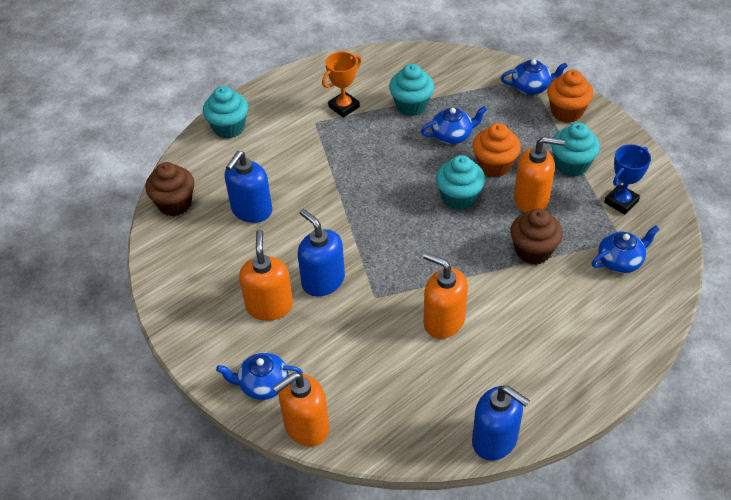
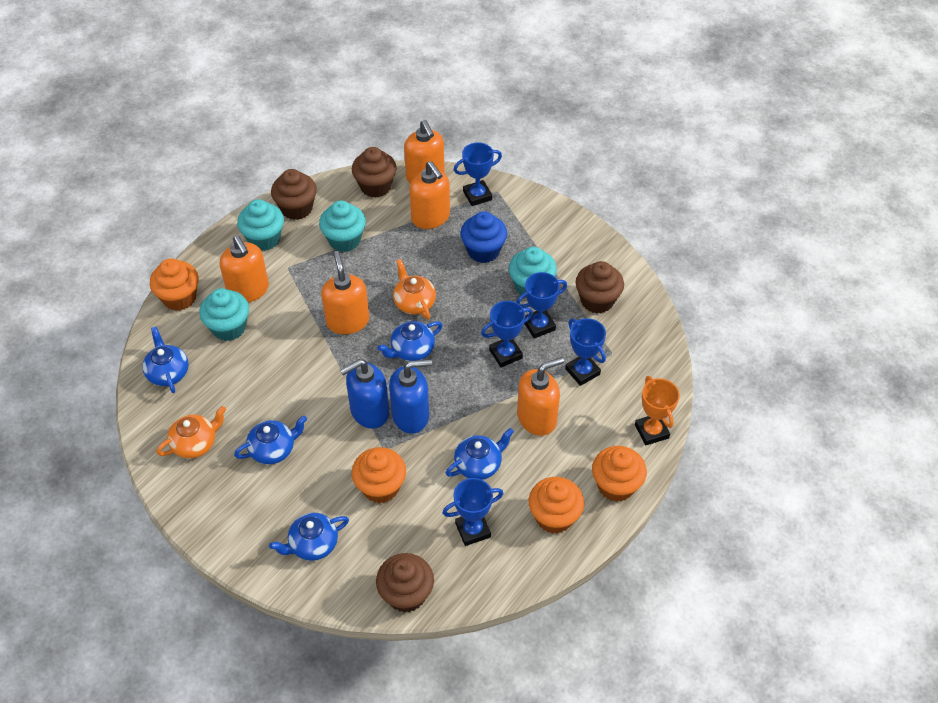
blue cupcake: 0 -> 1
blue soap dispenser: 3 -> 2
blue teapot: 4 -> 5
blue trophy: 1 -> 5
brown cupcake: 2 -> 4
orange cupcake: 2 -> 4
orange soap dispenser: 4 -> 5
orange teapot: 0 -> 2

